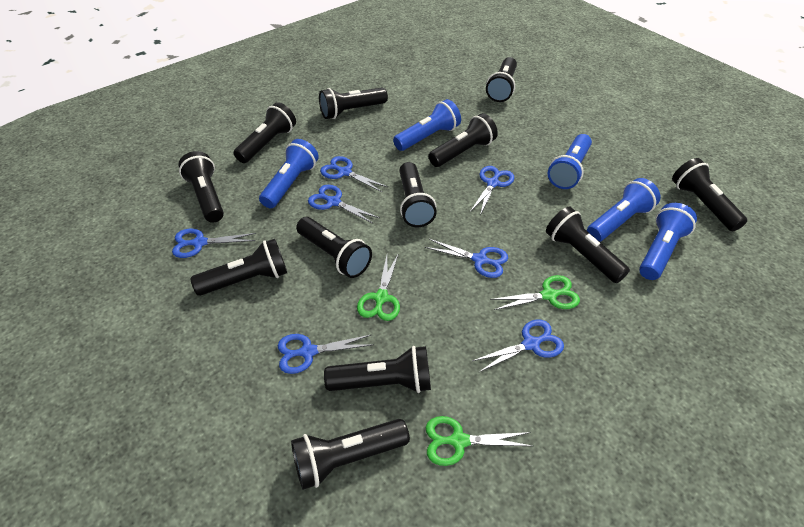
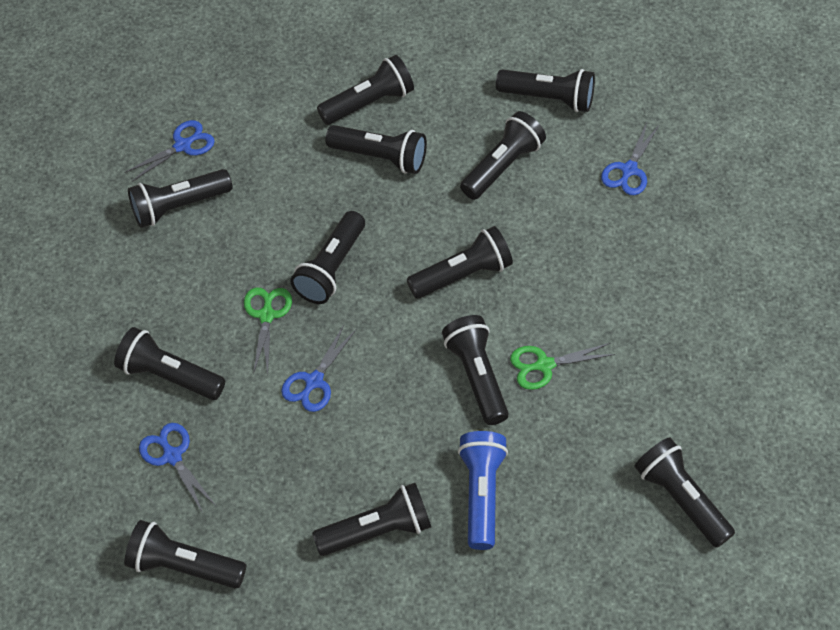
blue flashlight: 5 -> 1
blue scissors: 7 -> 4
green scissors: 3 -> 2

